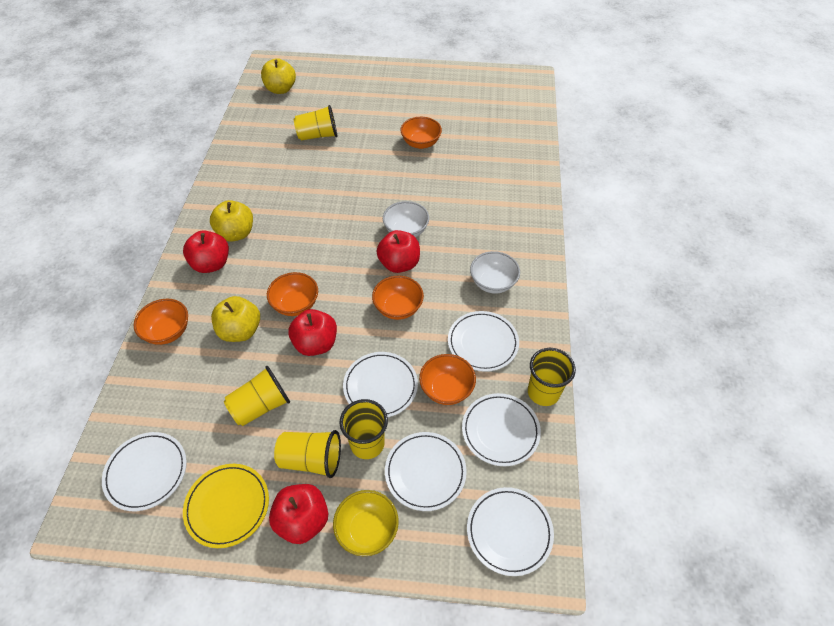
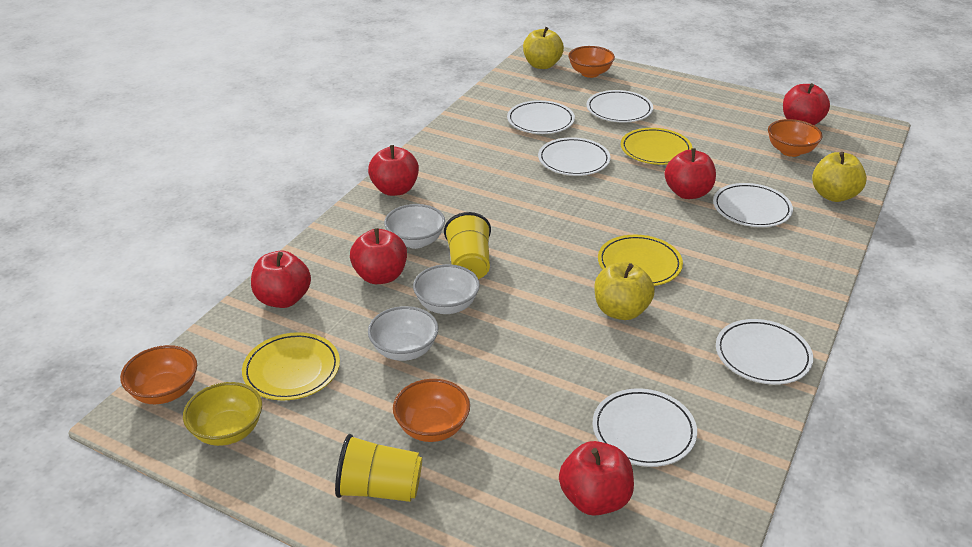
orange bowl: 5 -> 4
red apple: 4 -> 6
white bowl: 2 -> 3
yellow cup: 5 -> 2
yellow plate: 1 -> 3

